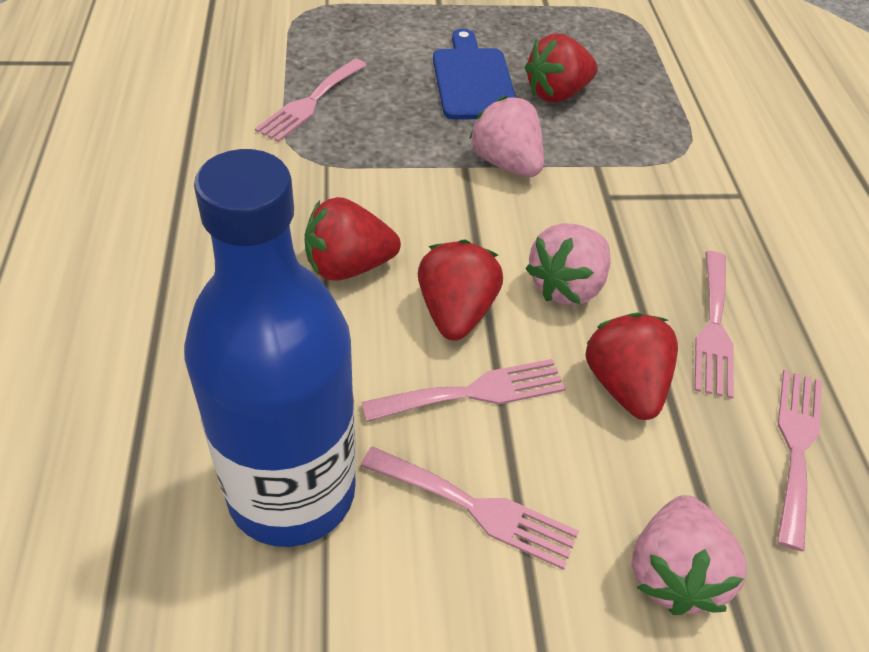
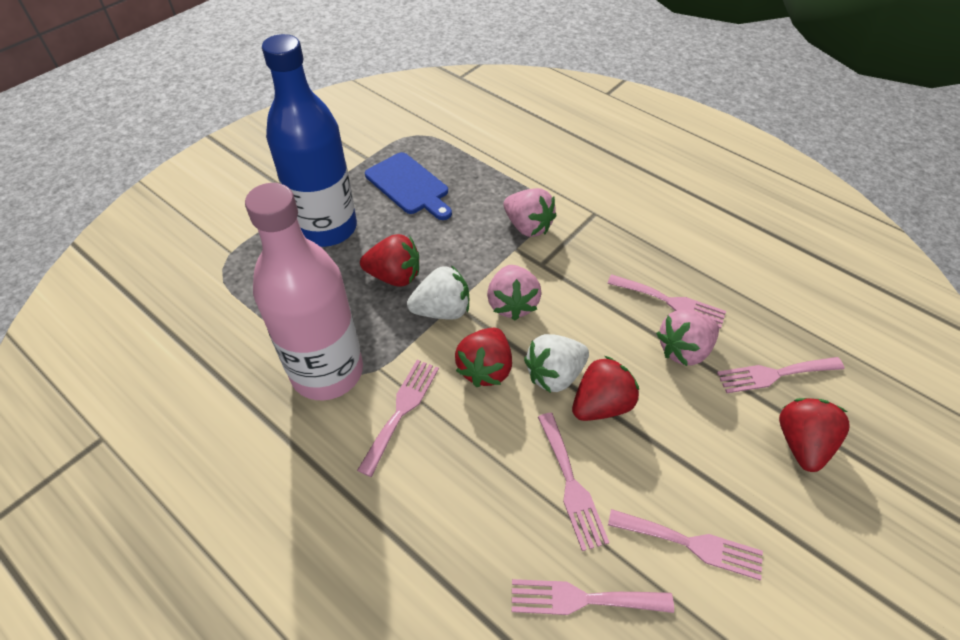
pink bottle: 0 -> 1
pink fork: 5 -> 6
white strawberry: 0 -> 2

